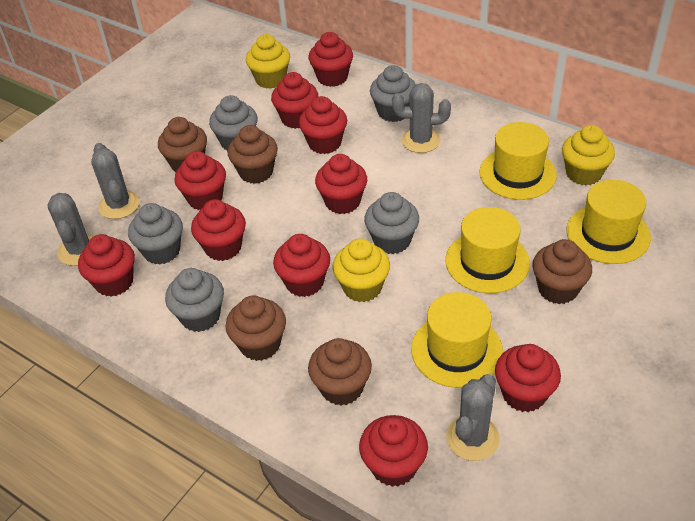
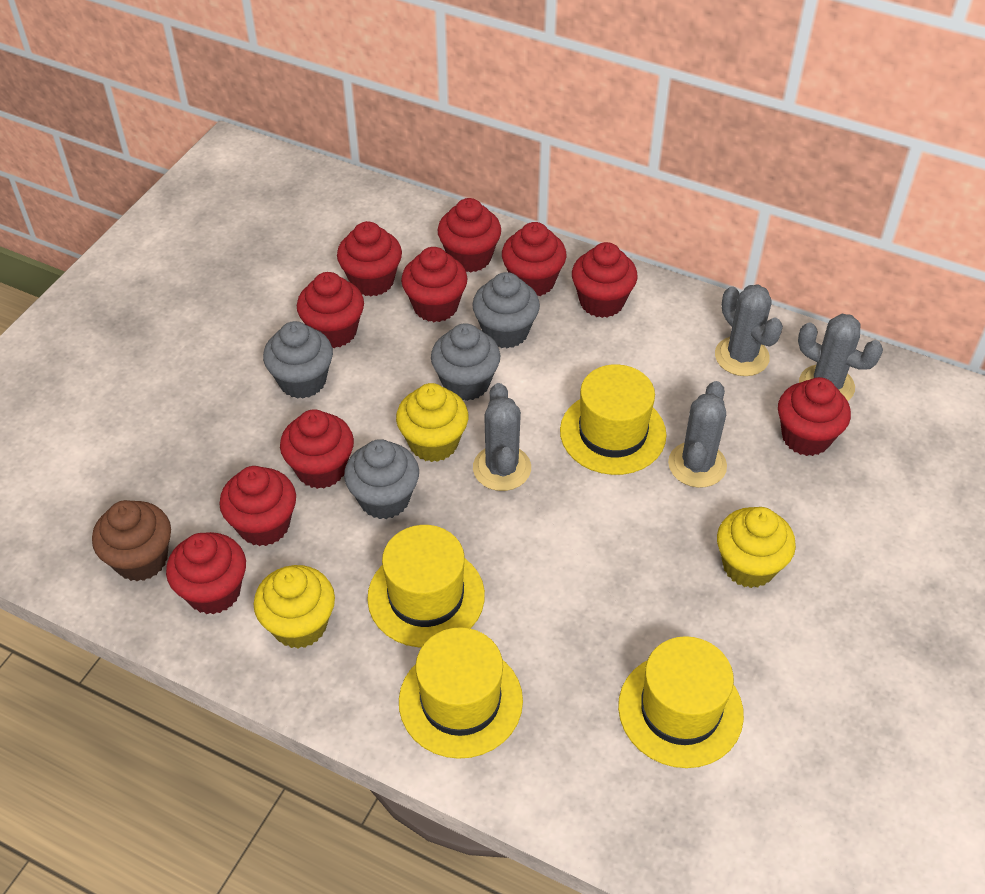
brown cupcake: 5 -> 1
grey cupcake: 5 -> 4

